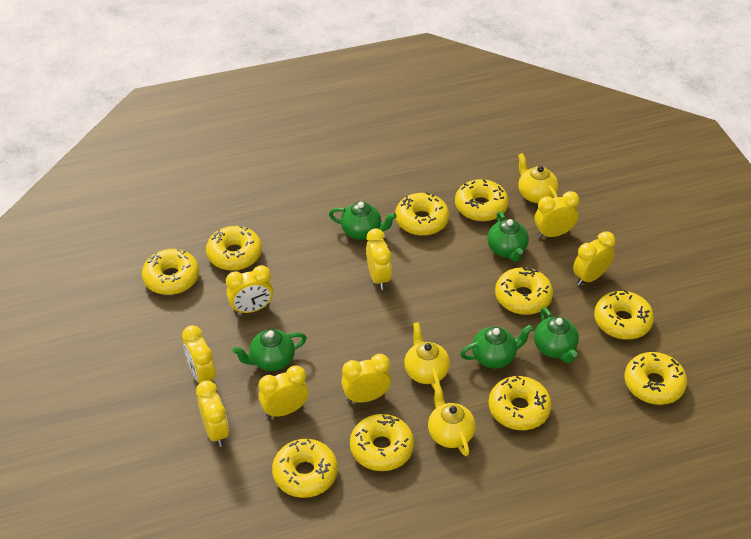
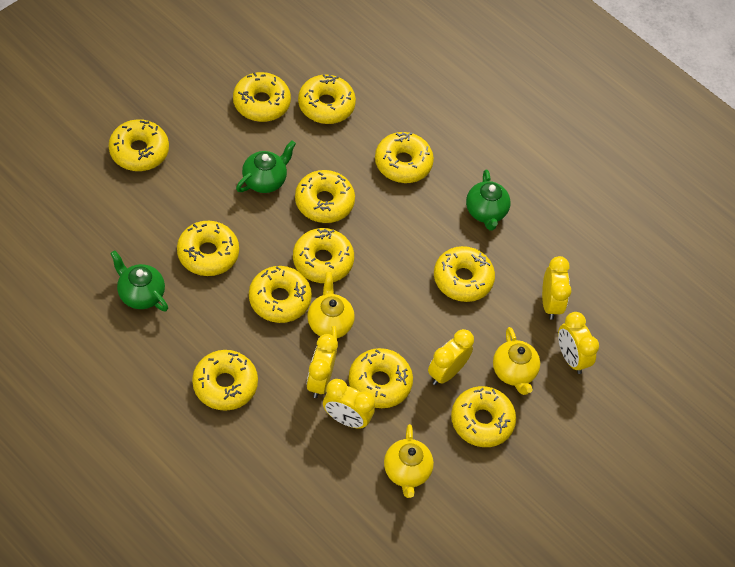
green teapot: 5 -> 3
yellow clock: 8 -> 5
yellow donut: 10 -> 12

